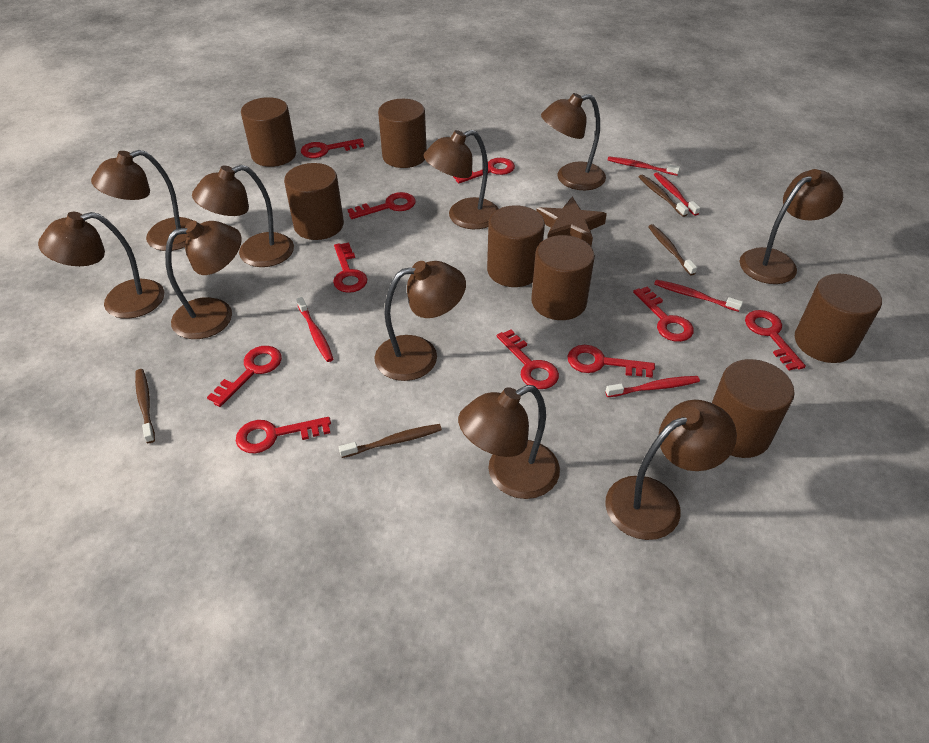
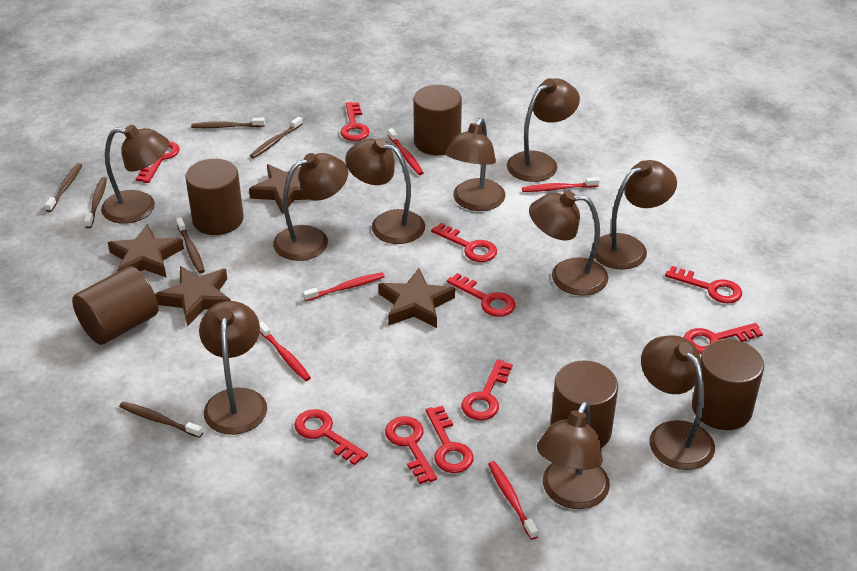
brown cylinder: 7 -> 5
brown star: 1 -> 4
brown toothbrush: 4 -> 6

